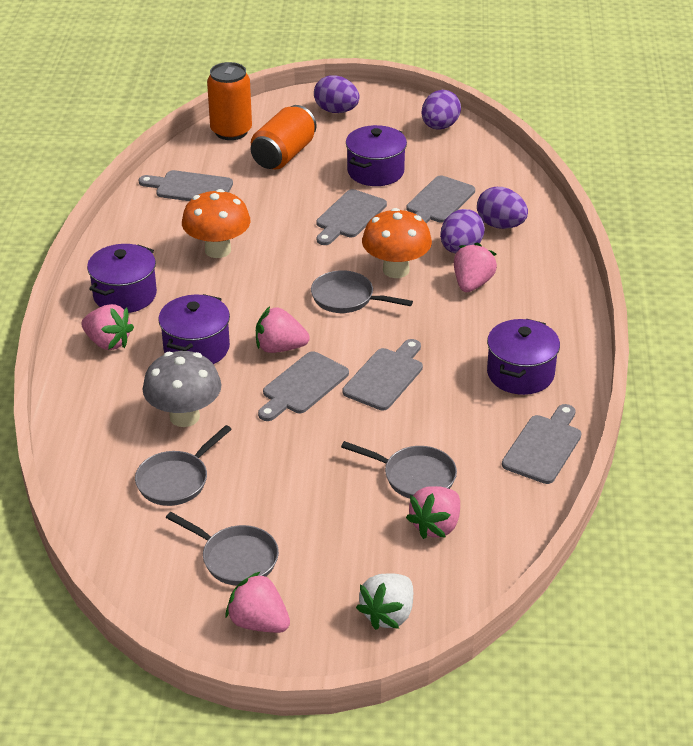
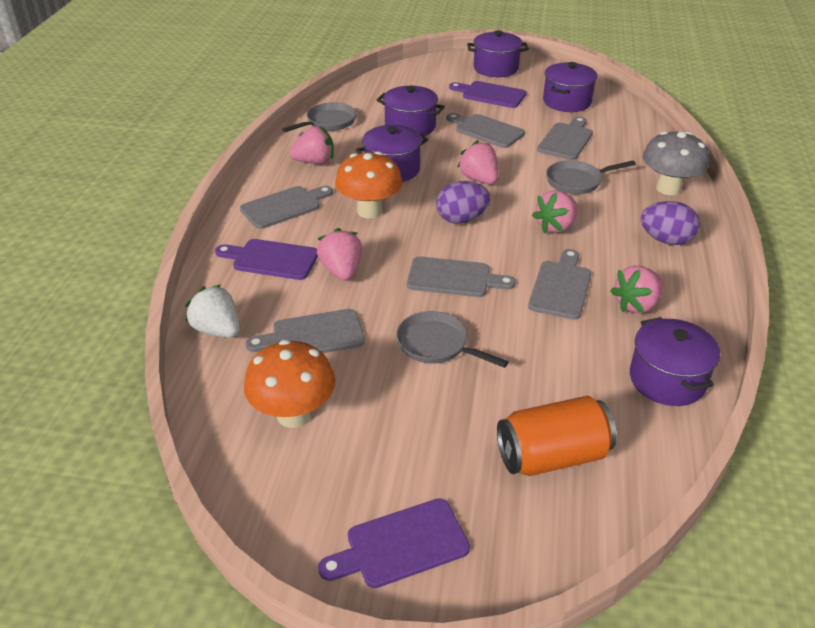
grey pan: 4 -> 3
orange can: 2 -> 1
purple cutting board: 0 -> 3
purple egg: 4 -> 2
purple pot: 4 -> 5

